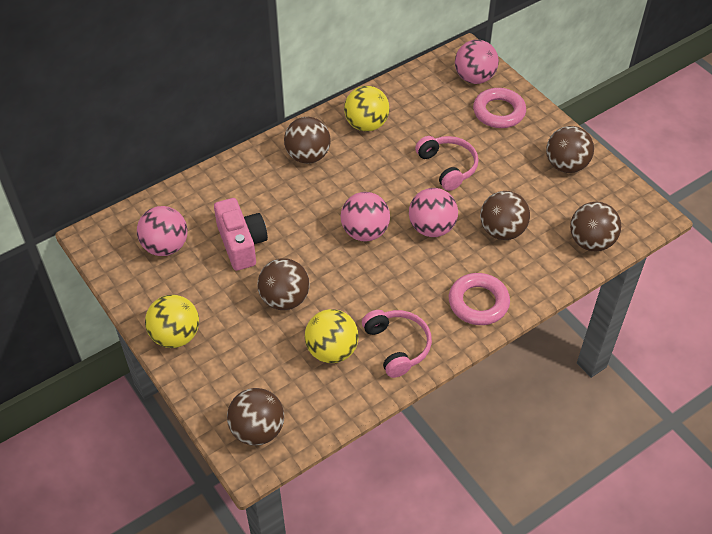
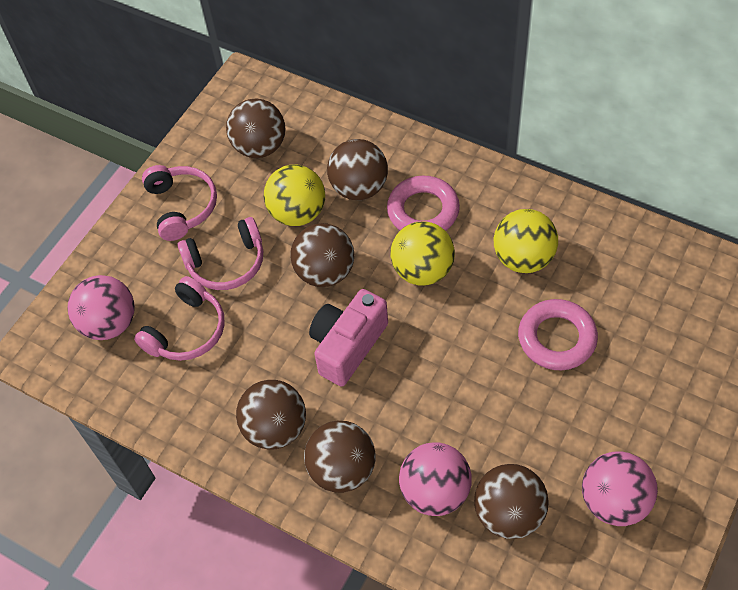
pink ball: 4 -> 3
pink headphones: 2 -> 3

